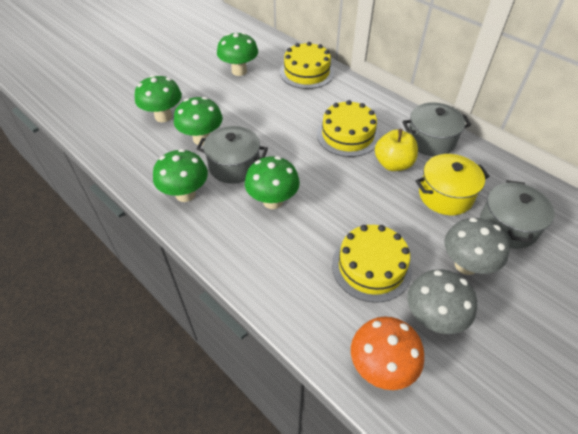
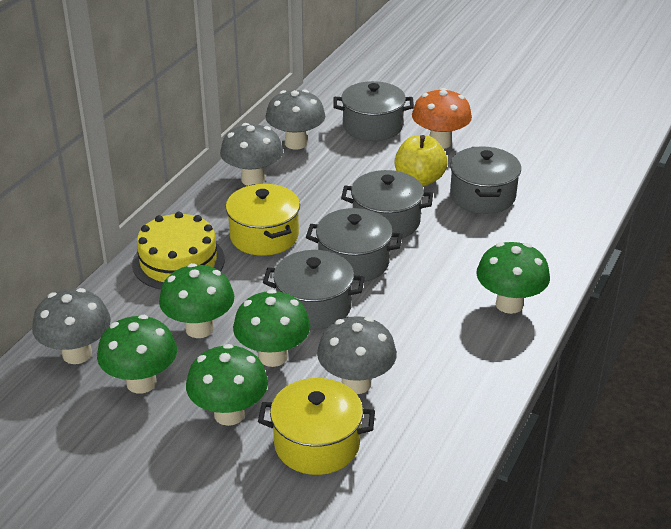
grey mushroom: 2 -> 4
grey pot: 3 -> 5
yellow cake: 3 -> 1
yellow pot: 1 -> 2

